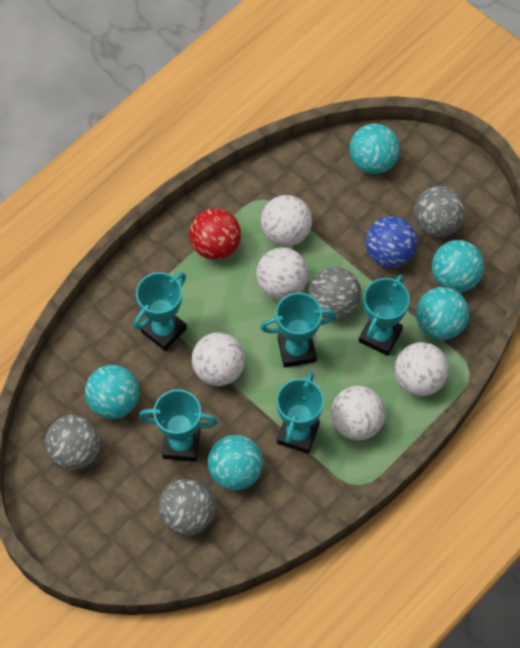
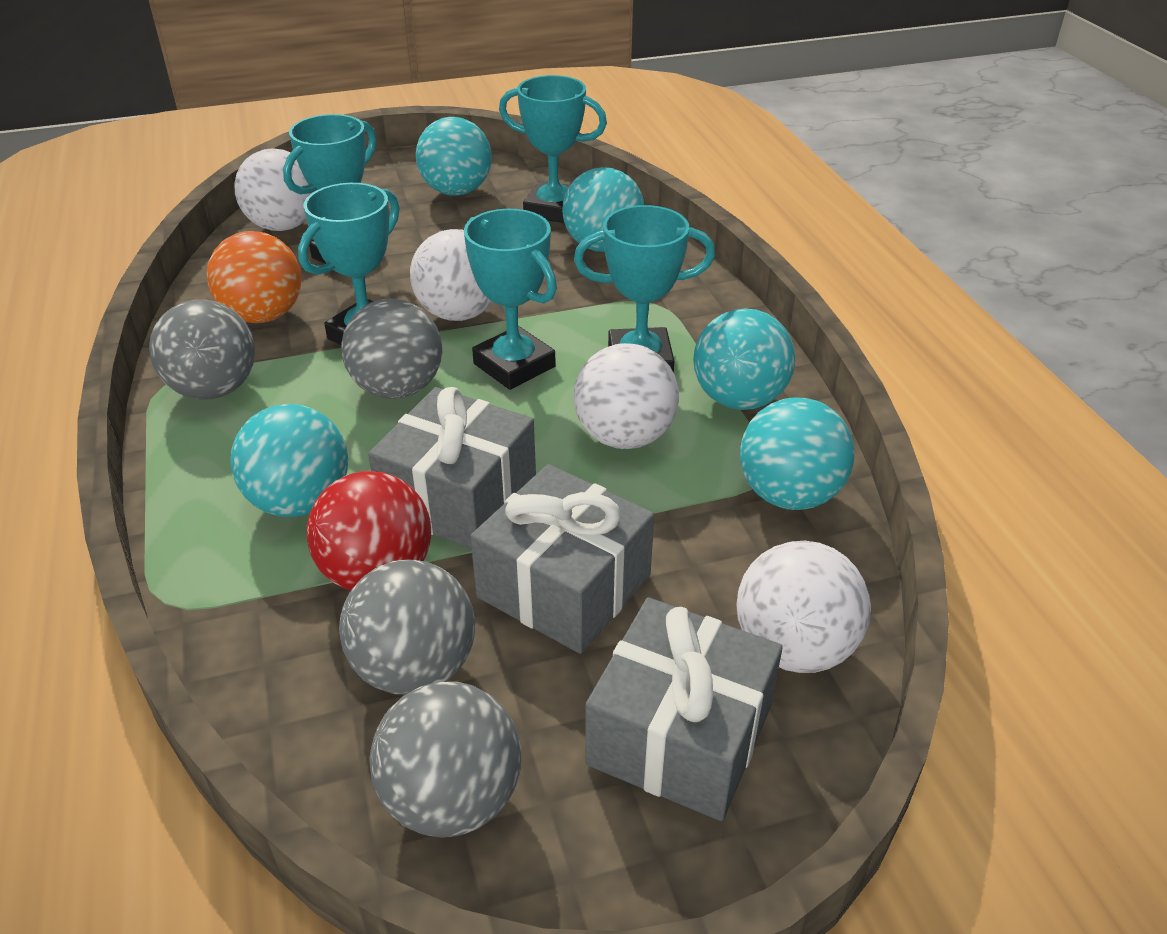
blue ball: 1 -> 0
grey gift: 0 -> 3
orange ball: 0 -> 1
white ball: 5 -> 4

